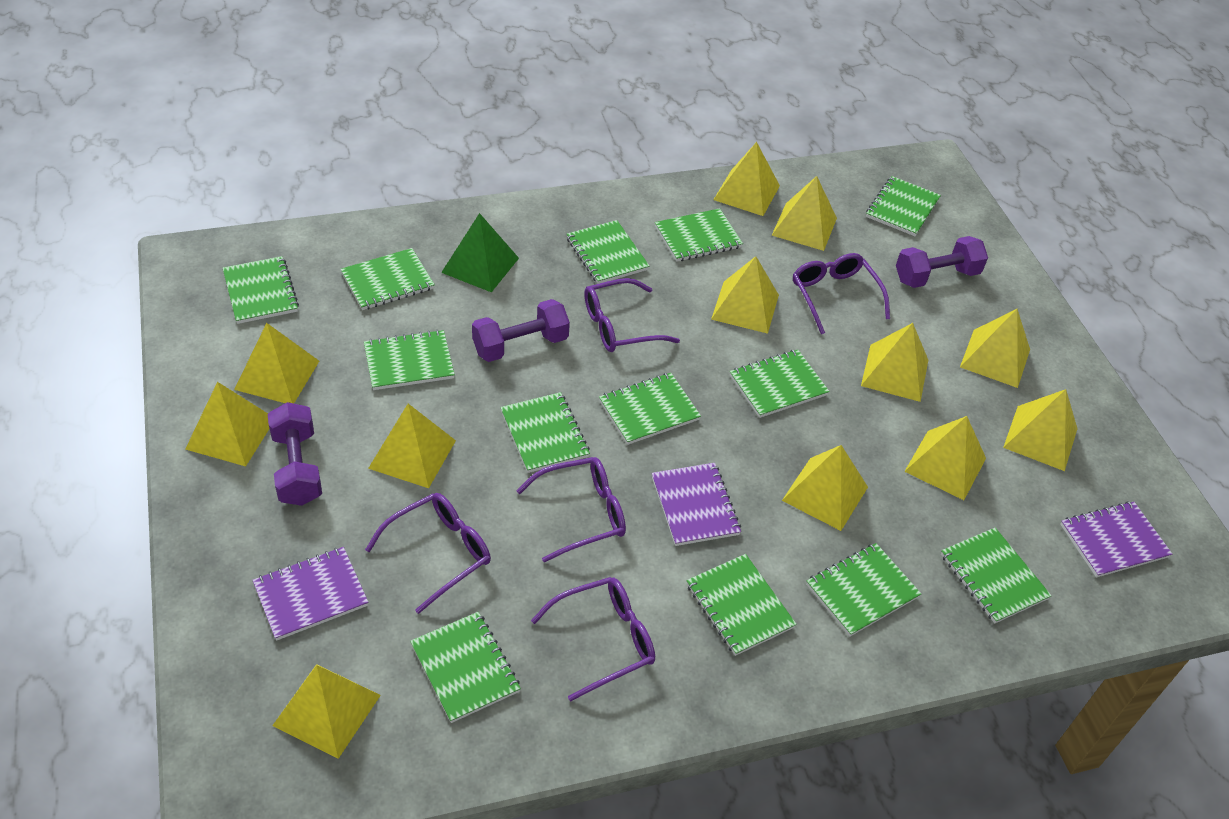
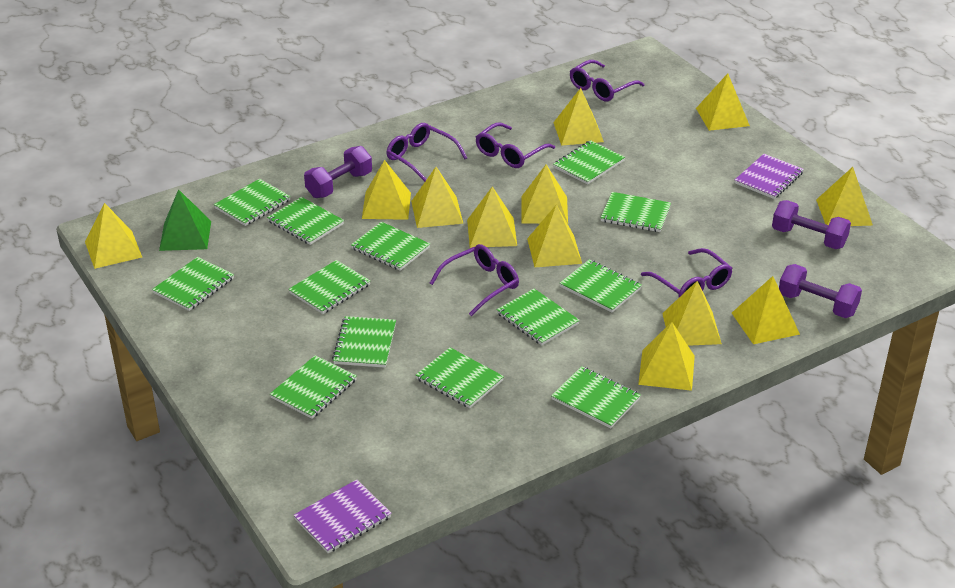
purple notebook: 3 -> 2

